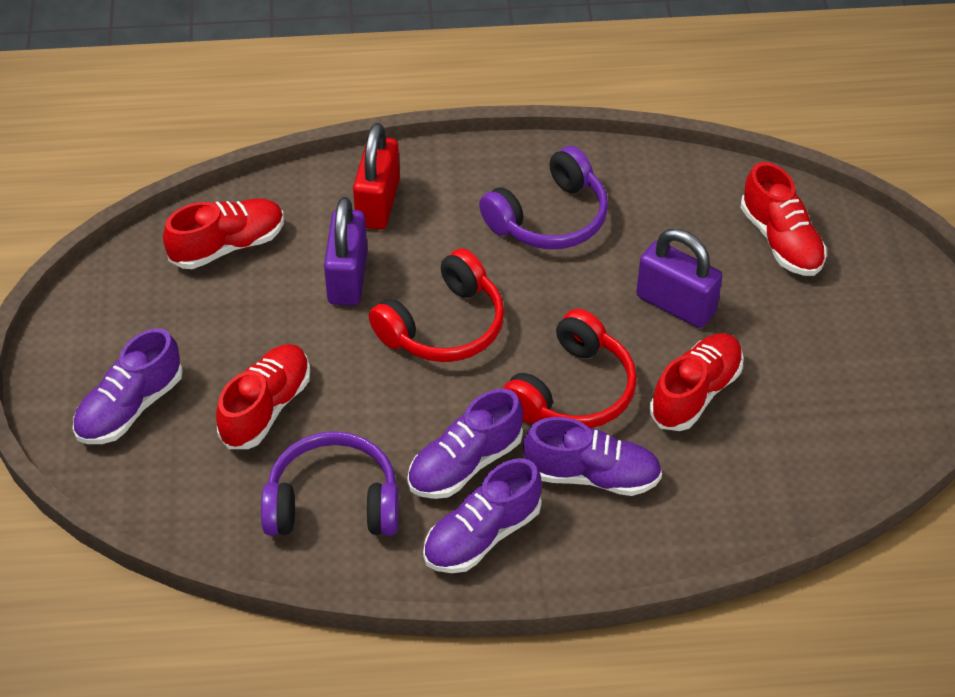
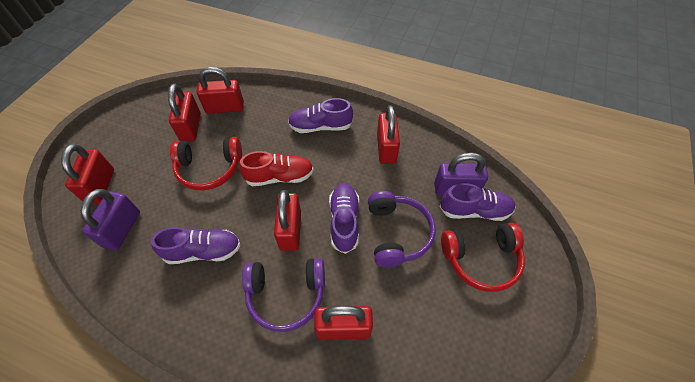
red padlock: 1 -> 6
red shoe: 4 -> 1

